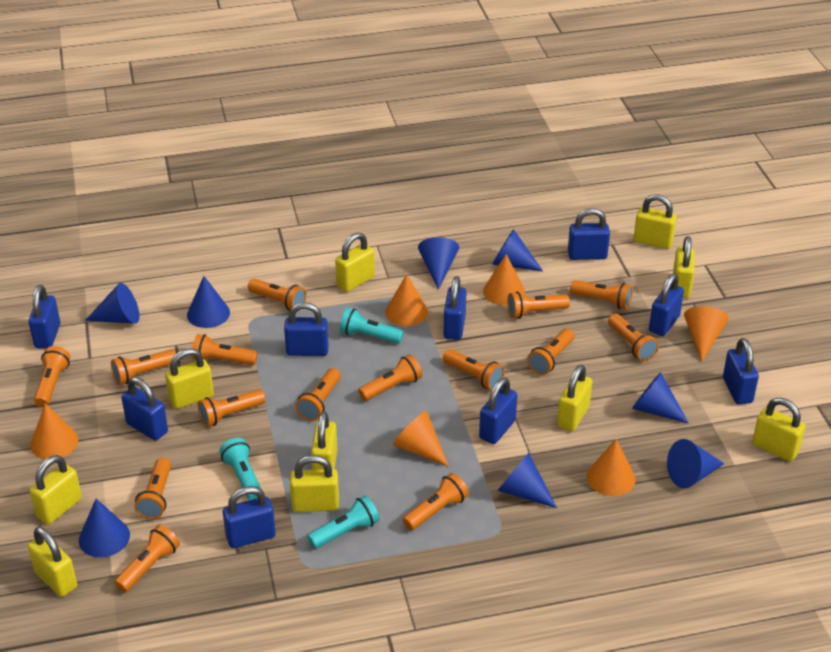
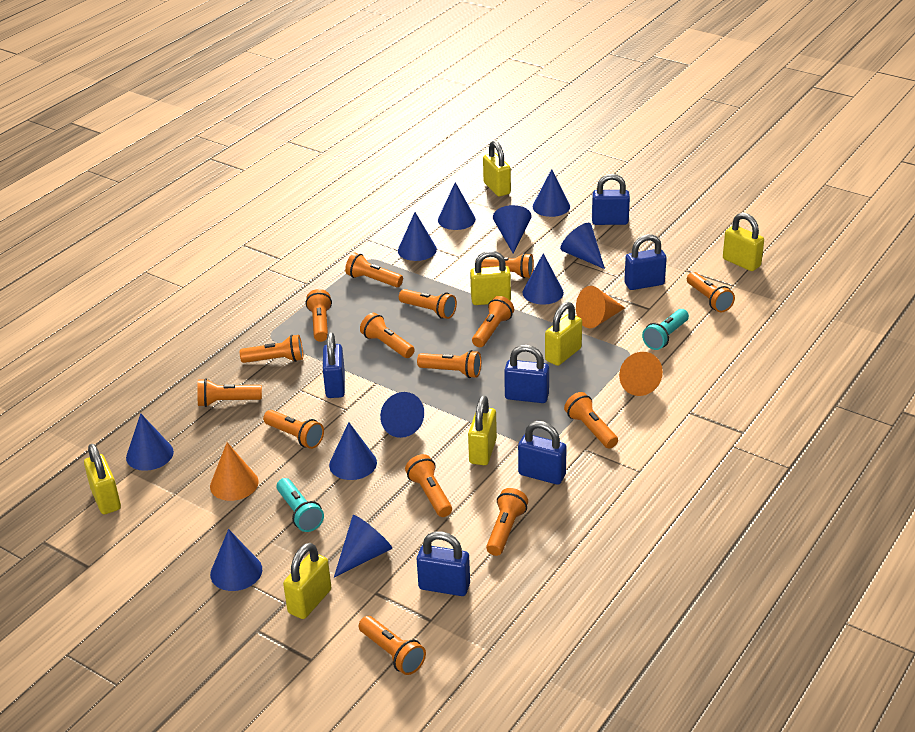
blue cone: 8 -> 11
blue padlock: 9 -> 6
orange cone: 6 -> 3
turquoise flashlight: 3 -> 2
yellow padlock: 10 -> 7

